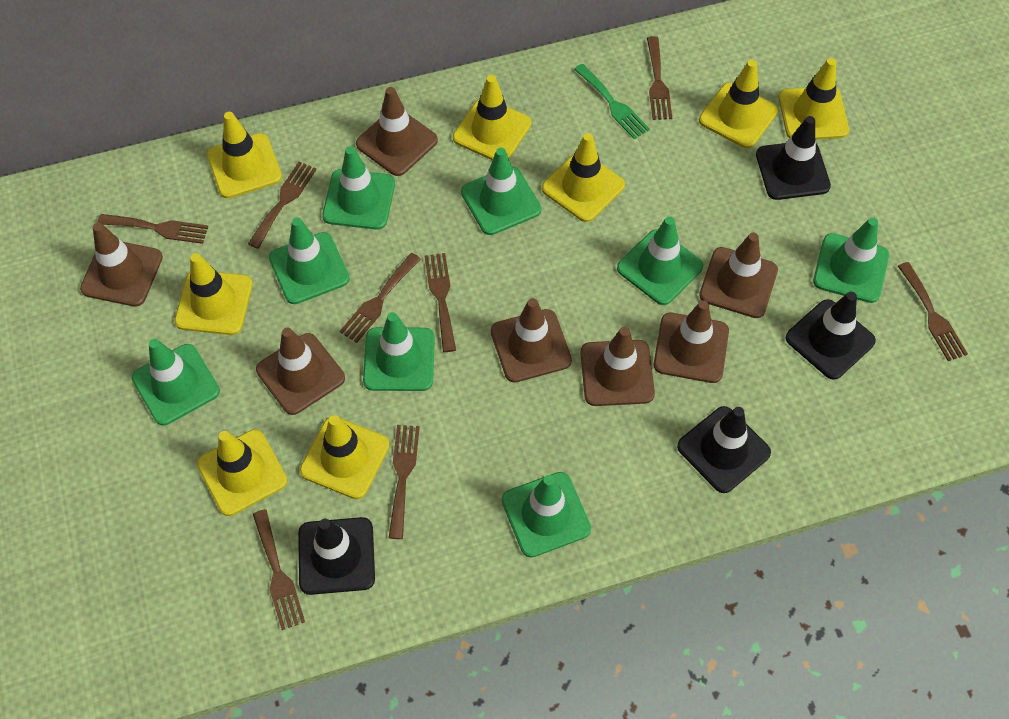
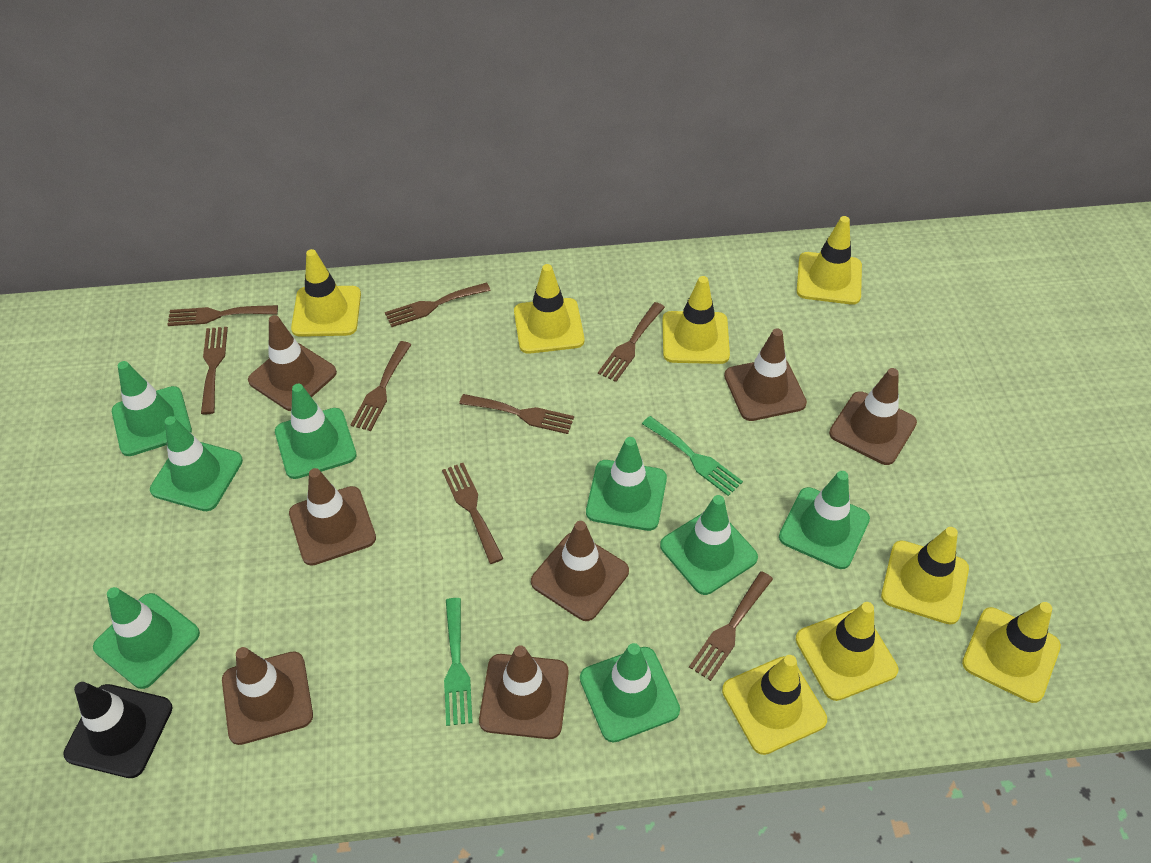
black traffic cone: 4 -> 1
green fork: 1 -> 2

